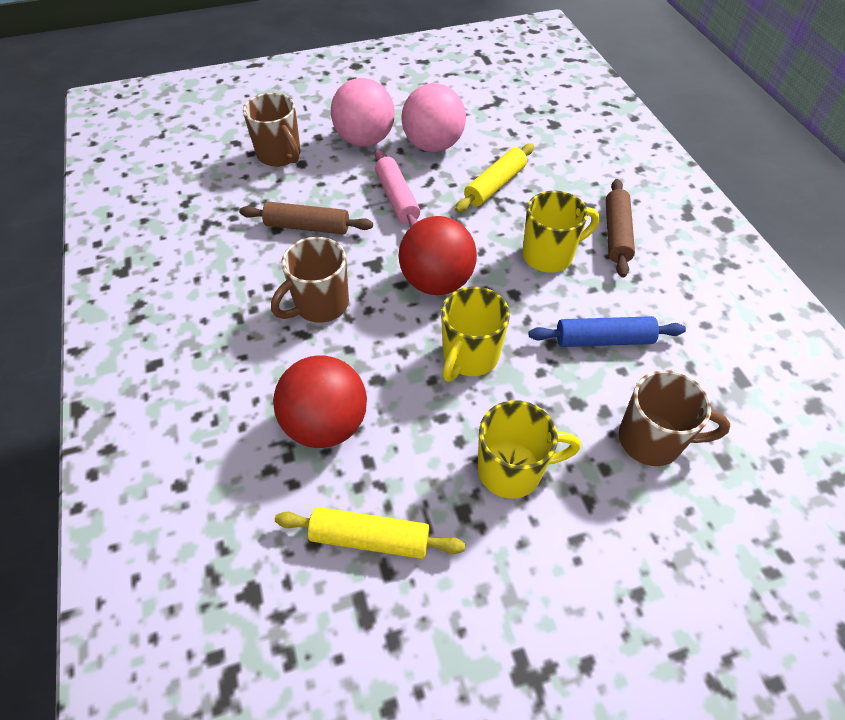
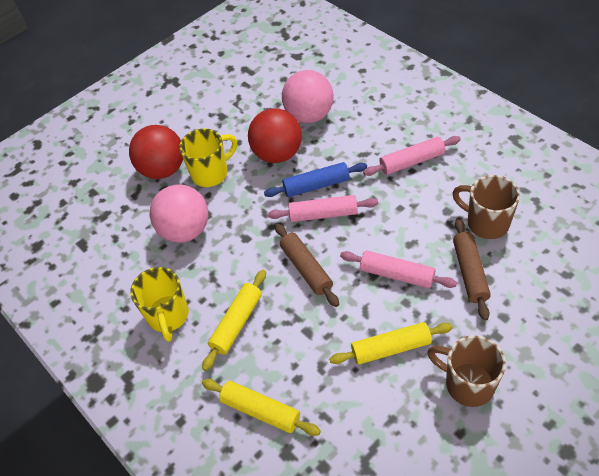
brown mug: 3 -> 2
pink rolling pin: 1 -> 3
yellow mug: 3 -> 2
yellow rolling pin: 2 -> 3

